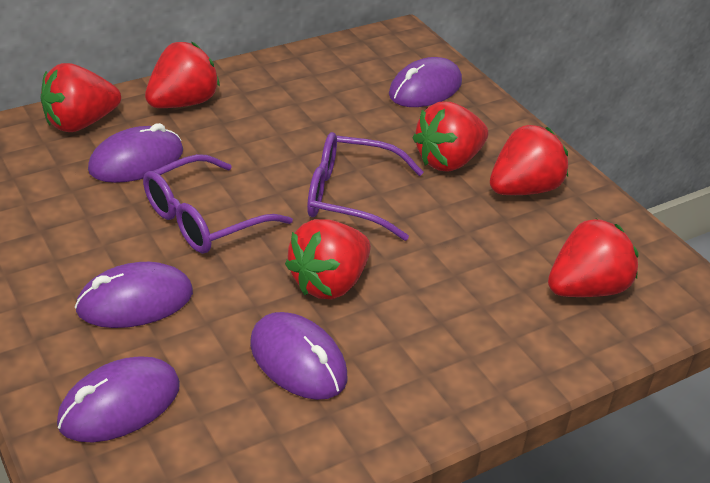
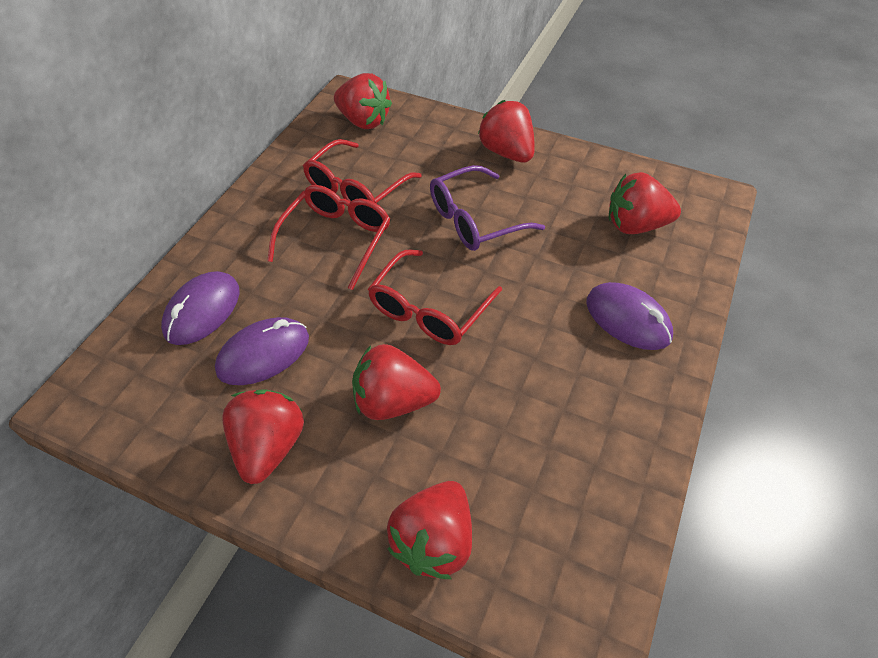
purple glasses: 2 -> 1
purple mouse: 5 -> 3
red glasses: 0 -> 3

